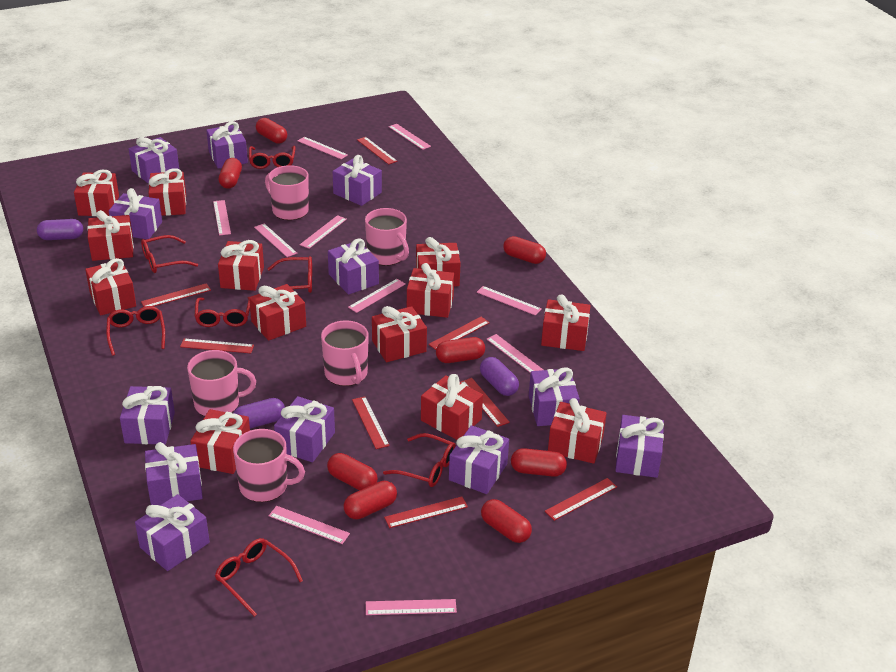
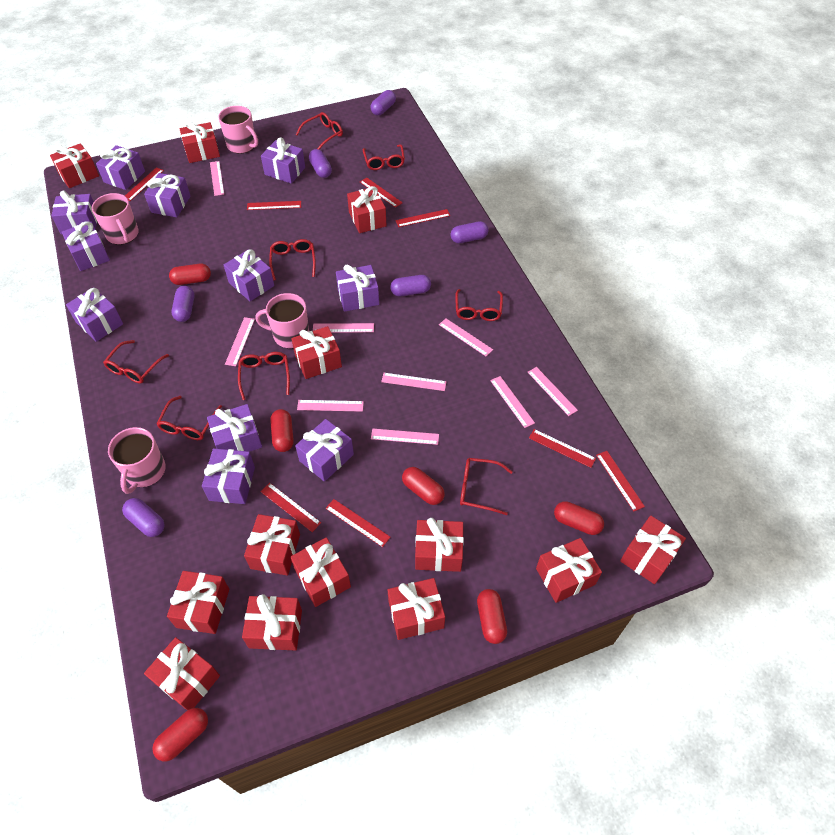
pink mug: 5 -> 4
pink ruler: 10 -> 9
purple capsule: 3 -> 6
purple gift: 12 -> 11
red capsule: 8 -> 6
red glasses: 7 -> 8

